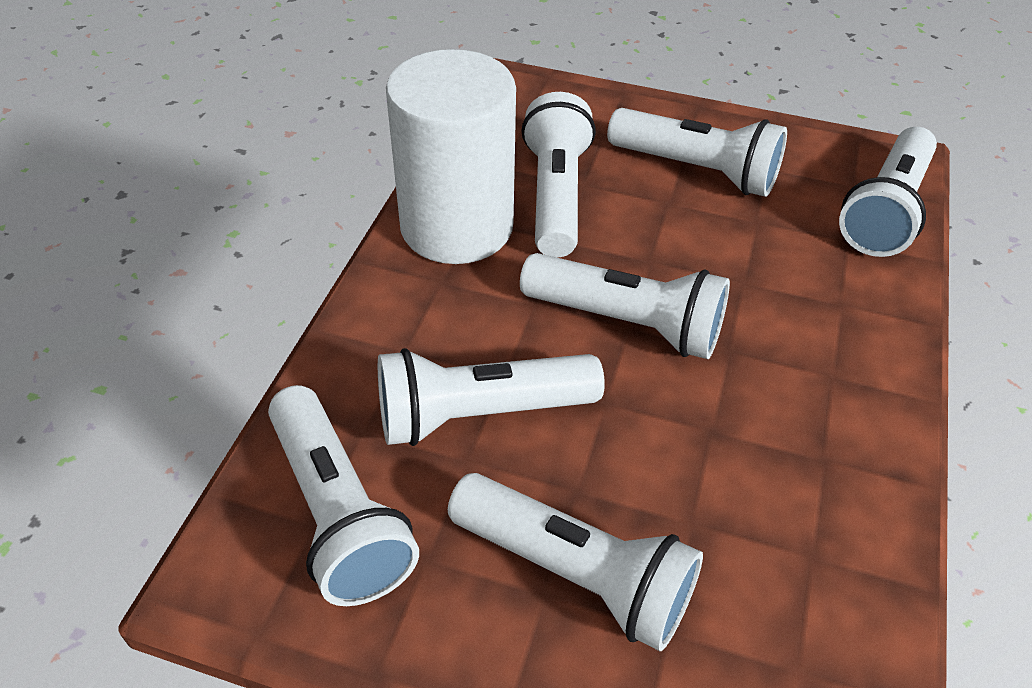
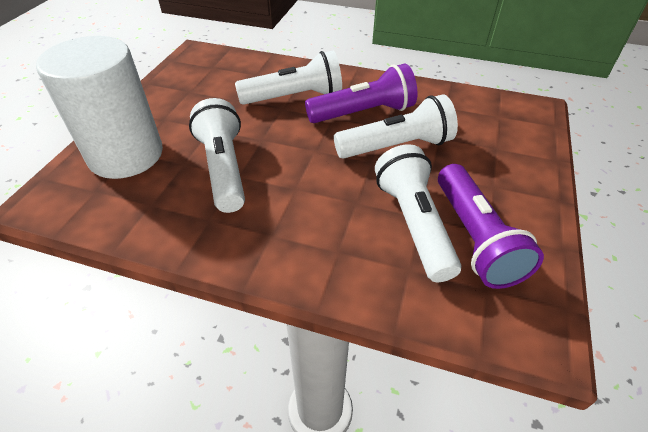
purple flashlight: 0 -> 2
white flashlight: 7 -> 4

